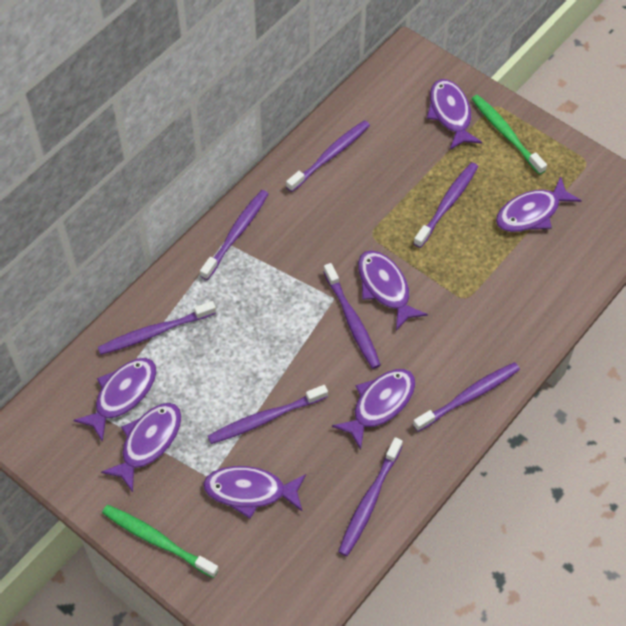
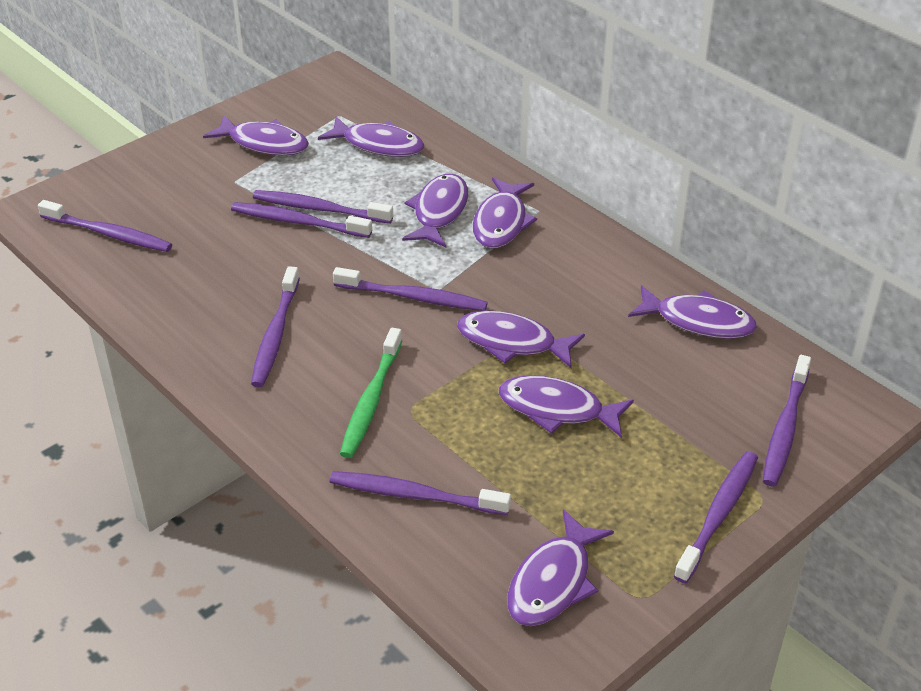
green toothbrush: 2 -> 1
purple fish: 7 -> 8

